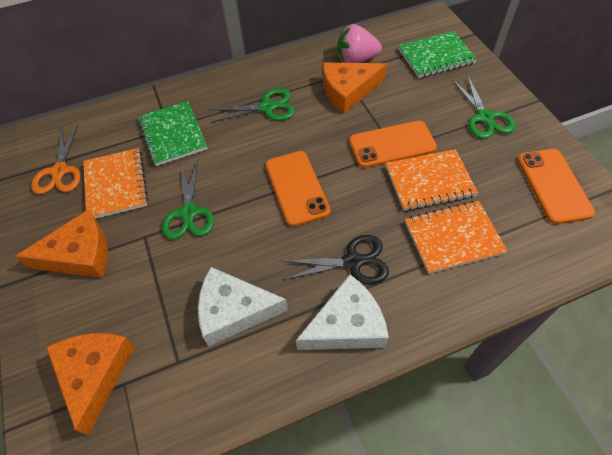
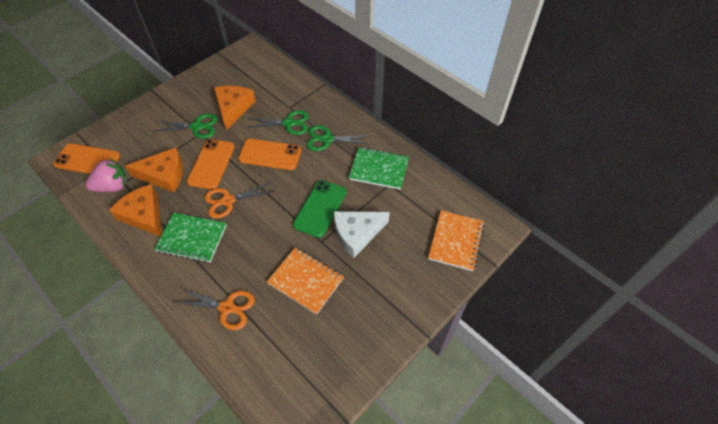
black scissors: 1 -> 0
green phone: 0 -> 1
orange notebook: 3 -> 2
orange scissors: 1 -> 2
white cheese: 2 -> 1

